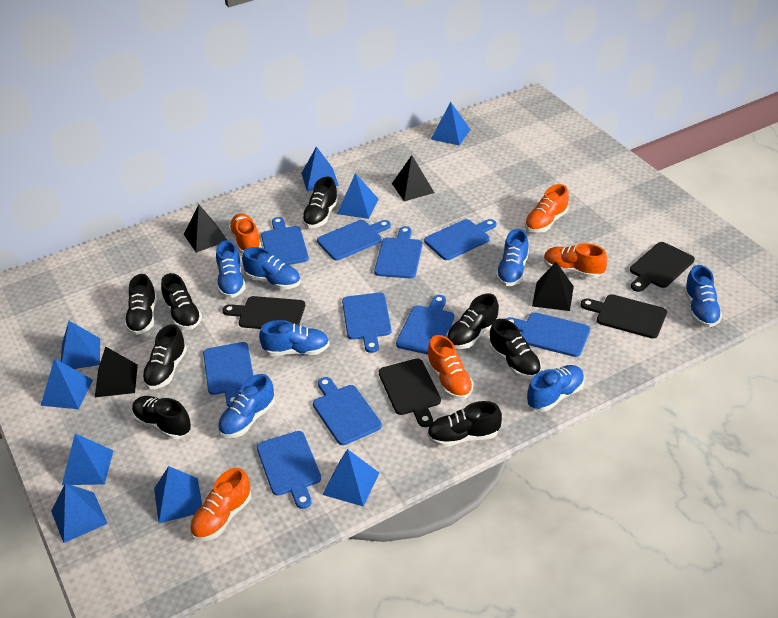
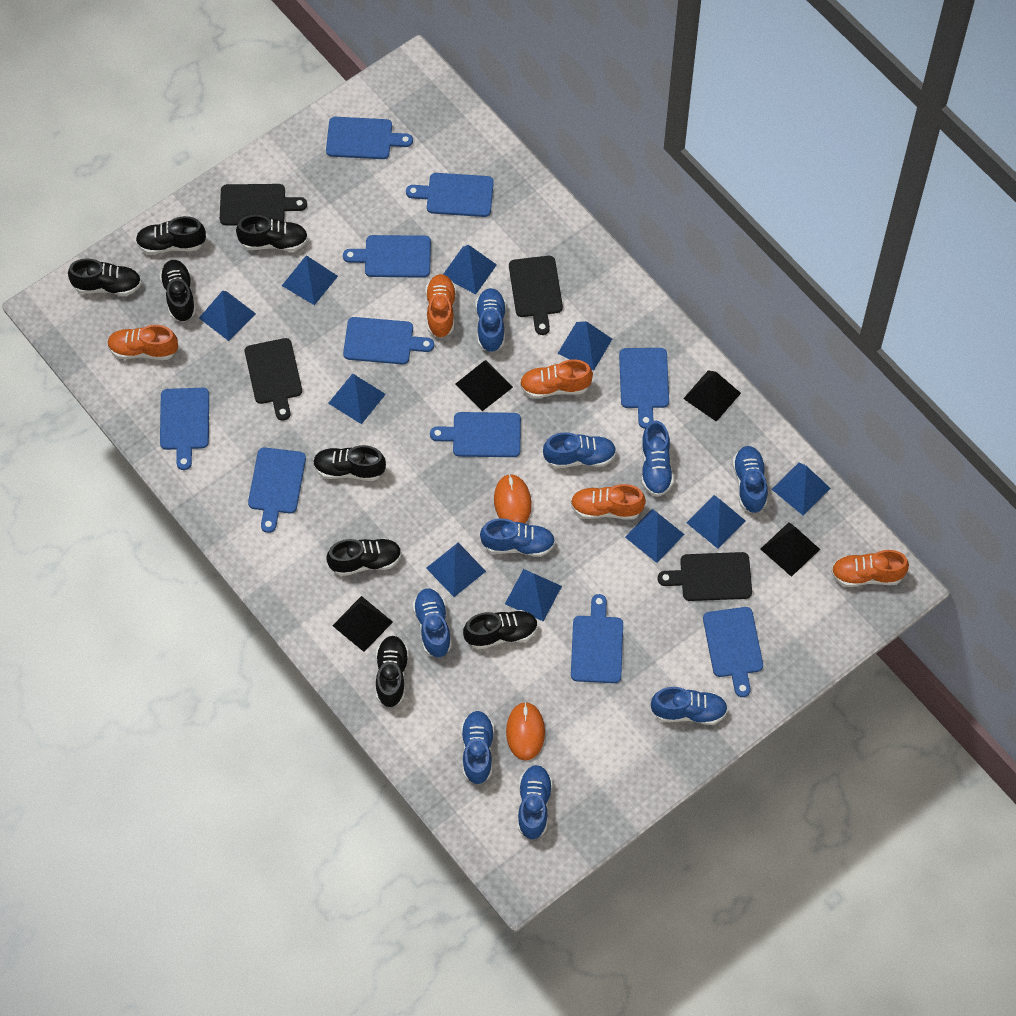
blue pyramid: 9 -> 10
blue shoe: 7 -> 9
orange mouse: 0 -> 2

